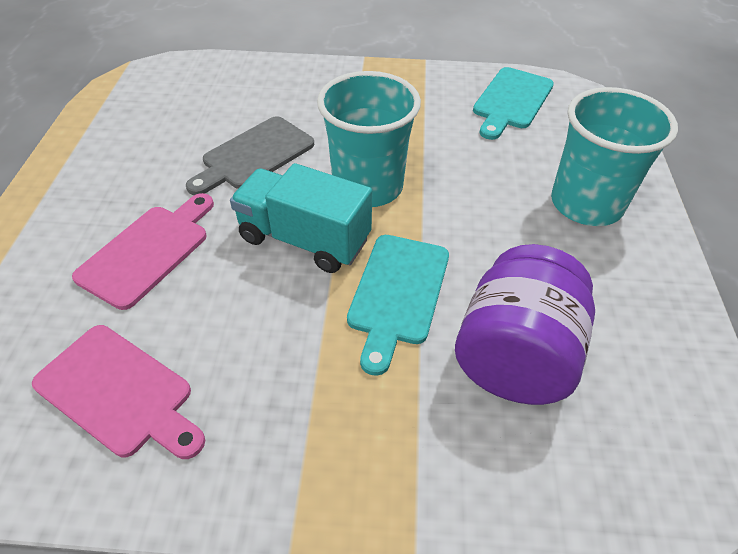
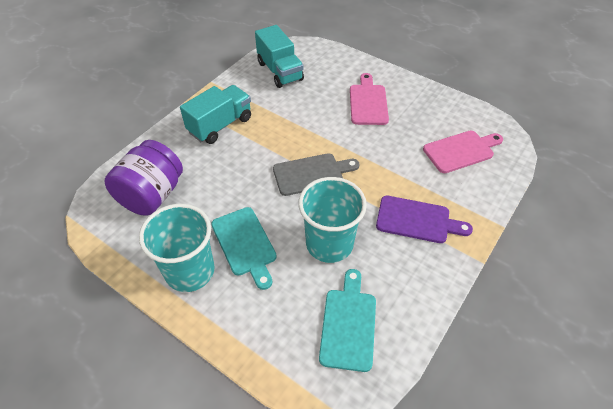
purple cutting board: 0 -> 1
turquoise truck: 1 -> 2

